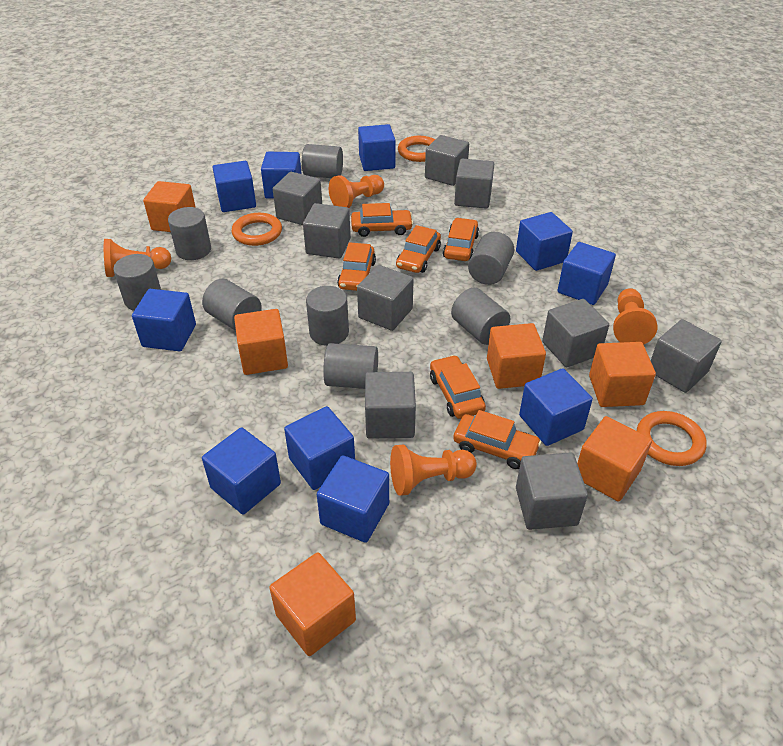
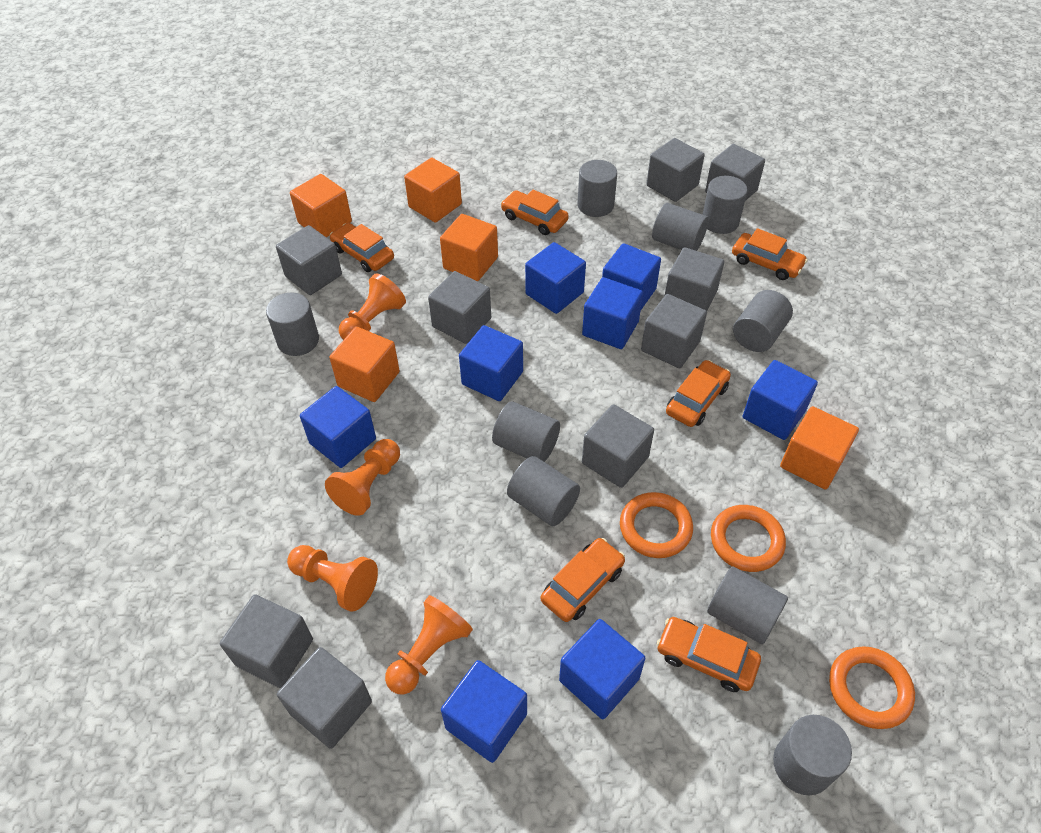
blue cube: 10 -> 8
grey cylinder: 8 -> 9
orange cube: 6 -> 5

